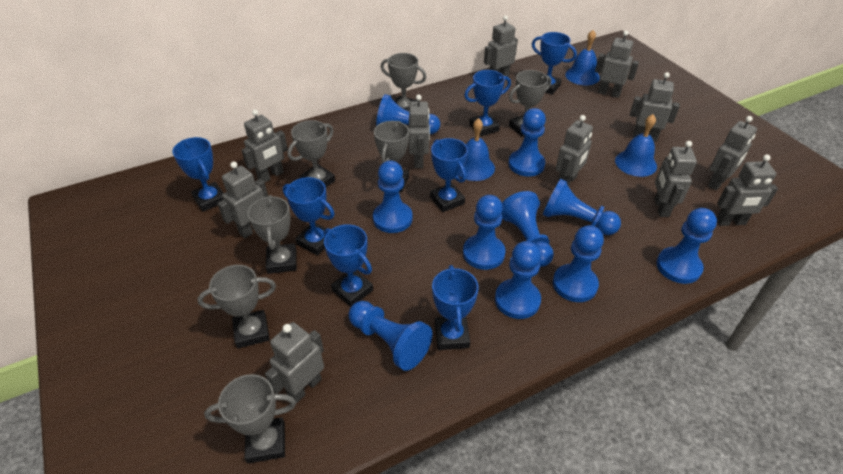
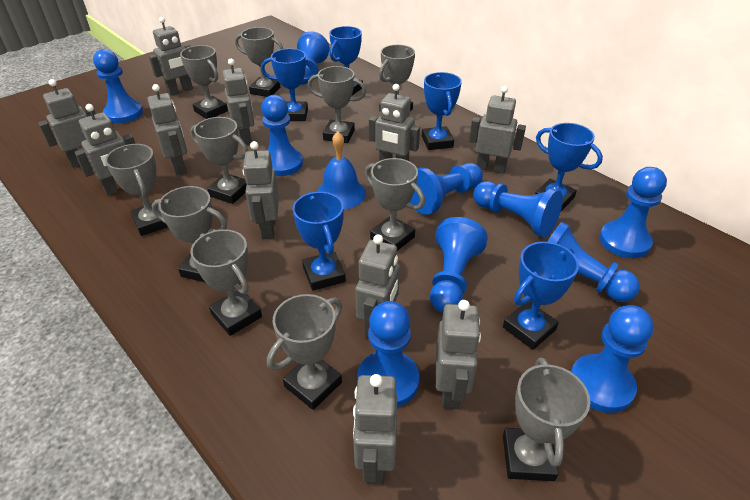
blue bell: 3 -> 1
blue trophy: 7 -> 6
grey trophy: 7 -> 11

